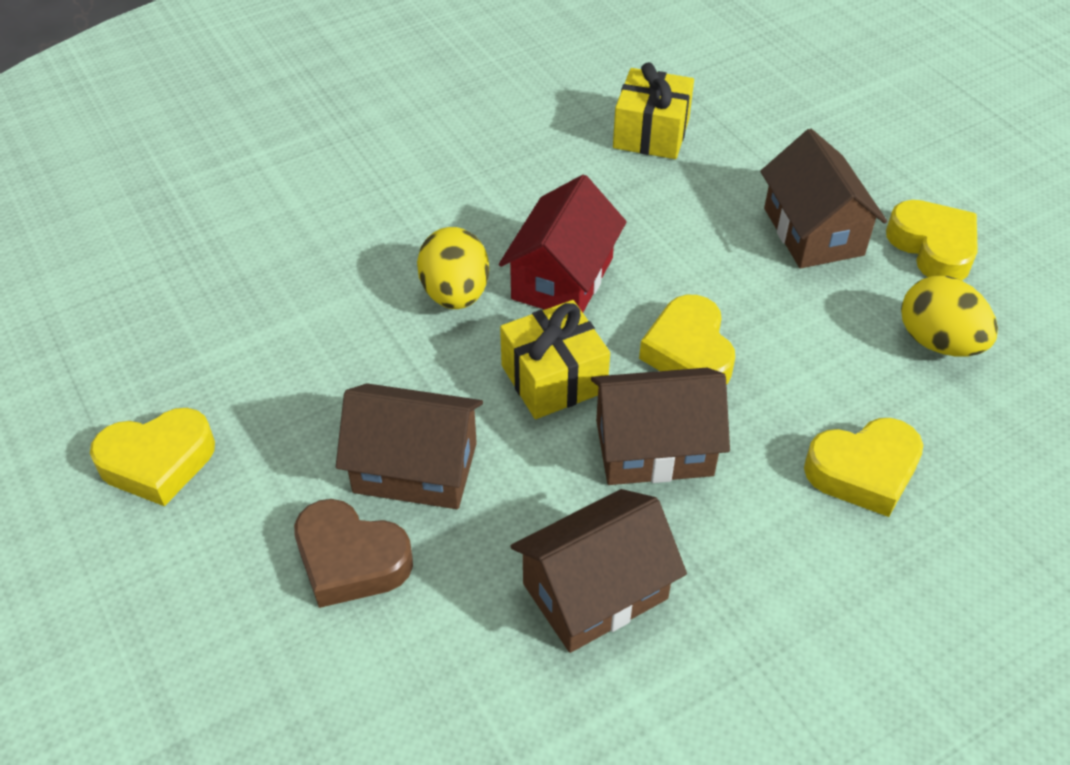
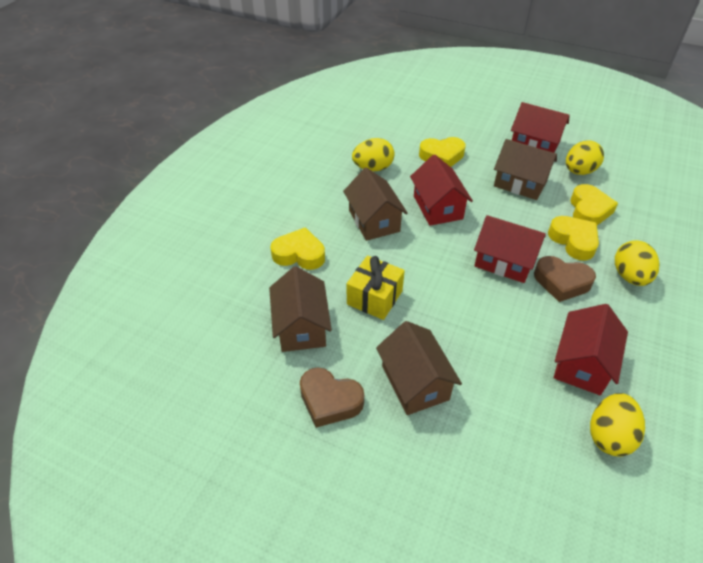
brown heart: 1 -> 2
red house: 1 -> 4
yellow egg: 2 -> 4
yellow gift: 2 -> 1

